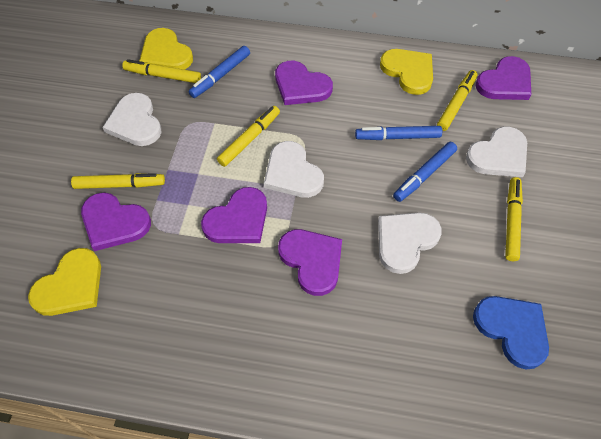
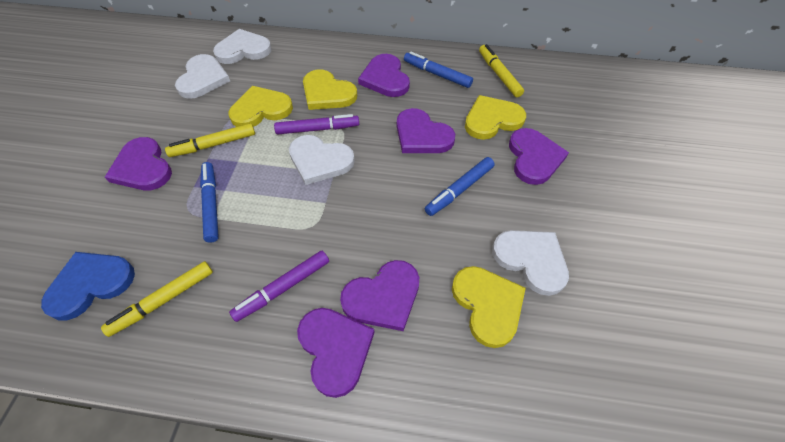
purple heart: 5 -> 6
purple marker: 0 -> 2
yellow heart: 3 -> 4
yellow marker: 5 -> 3

